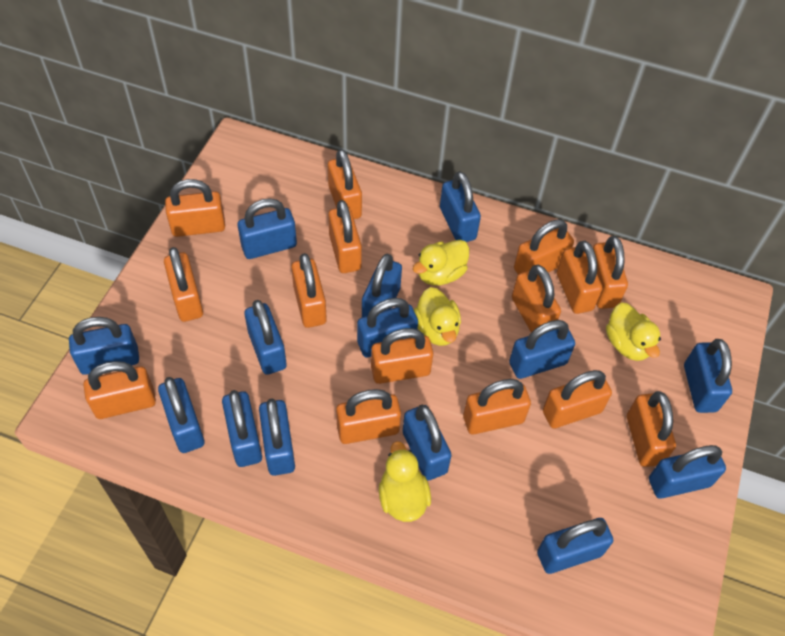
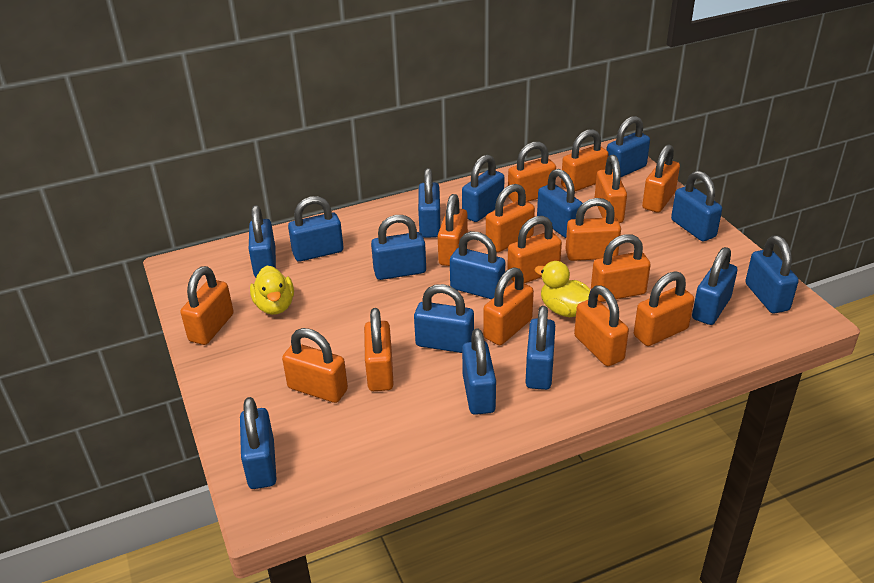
blue padlock: 14 -> 15
yellow duck: 4 -> 2

